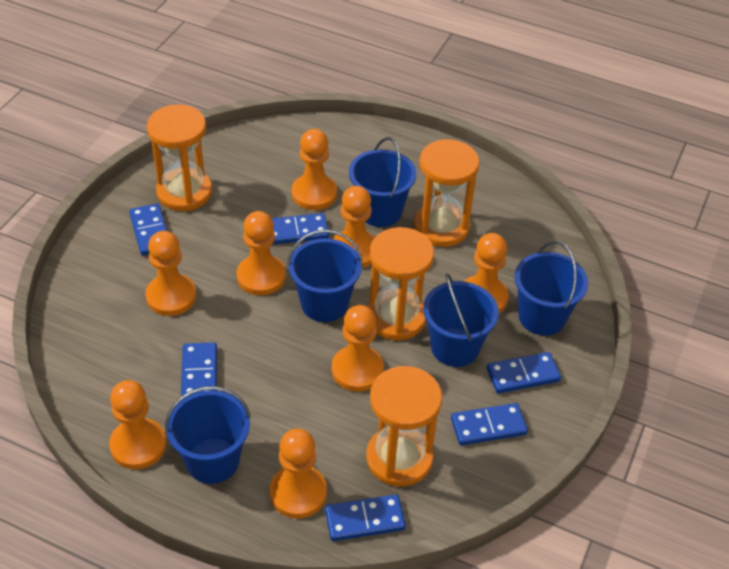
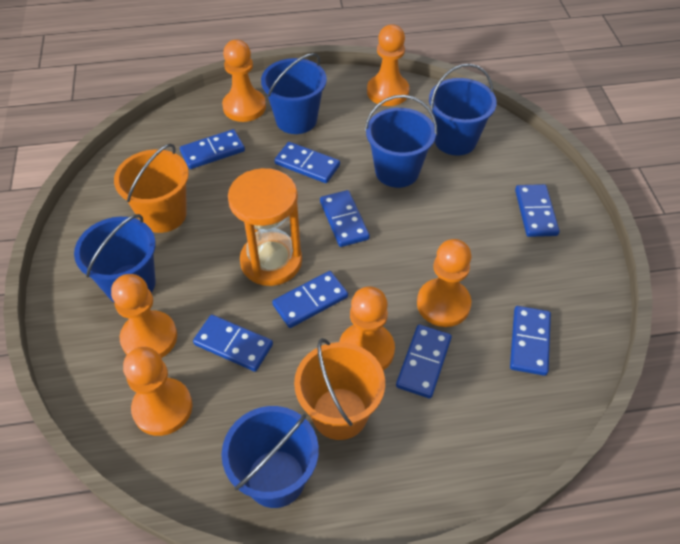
blue domino: 6 -> 8
orange bucket: 0 -> 2
orange hourglass: 4 -> 1
orange pawn: 8 -> 6

